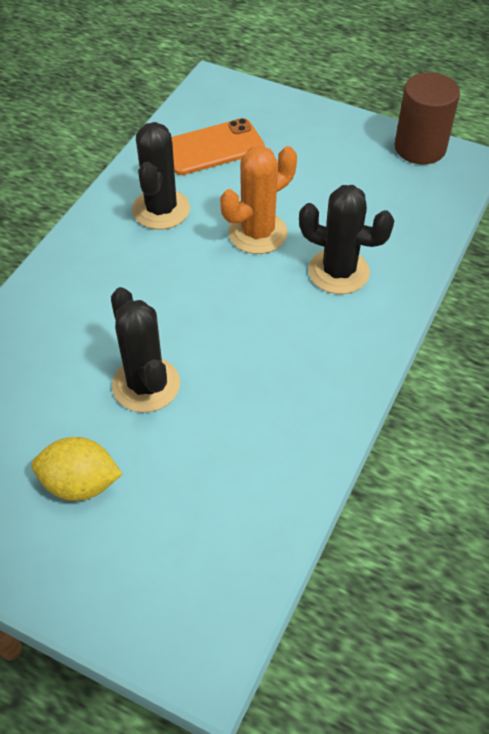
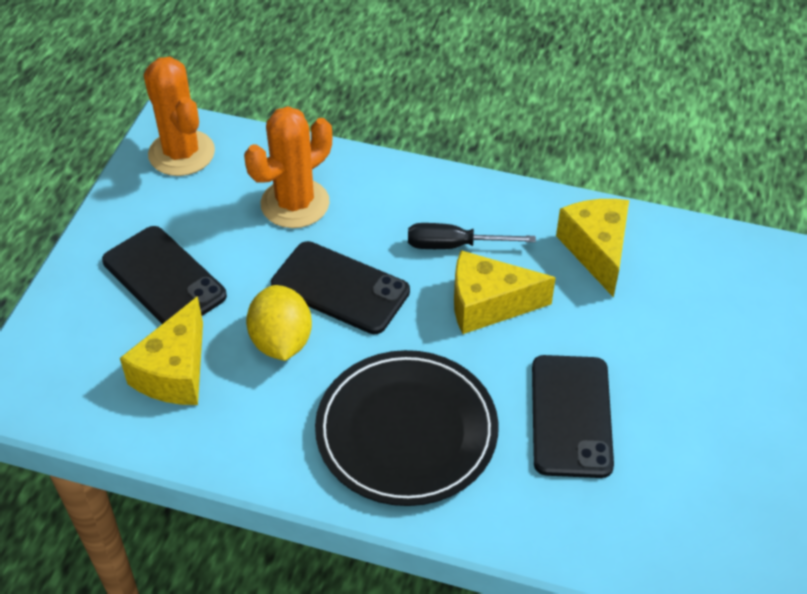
black cactus: 3 -> 0
black phone: 0 -> 3
black plate: 0 -> 1
black screwdriver: 0 -> 1
brown cylinder: 1 -> 0
orange cactus: 1 -> 2
orange phone: 1 -> 0
yellow cheese: 0 -> 3

